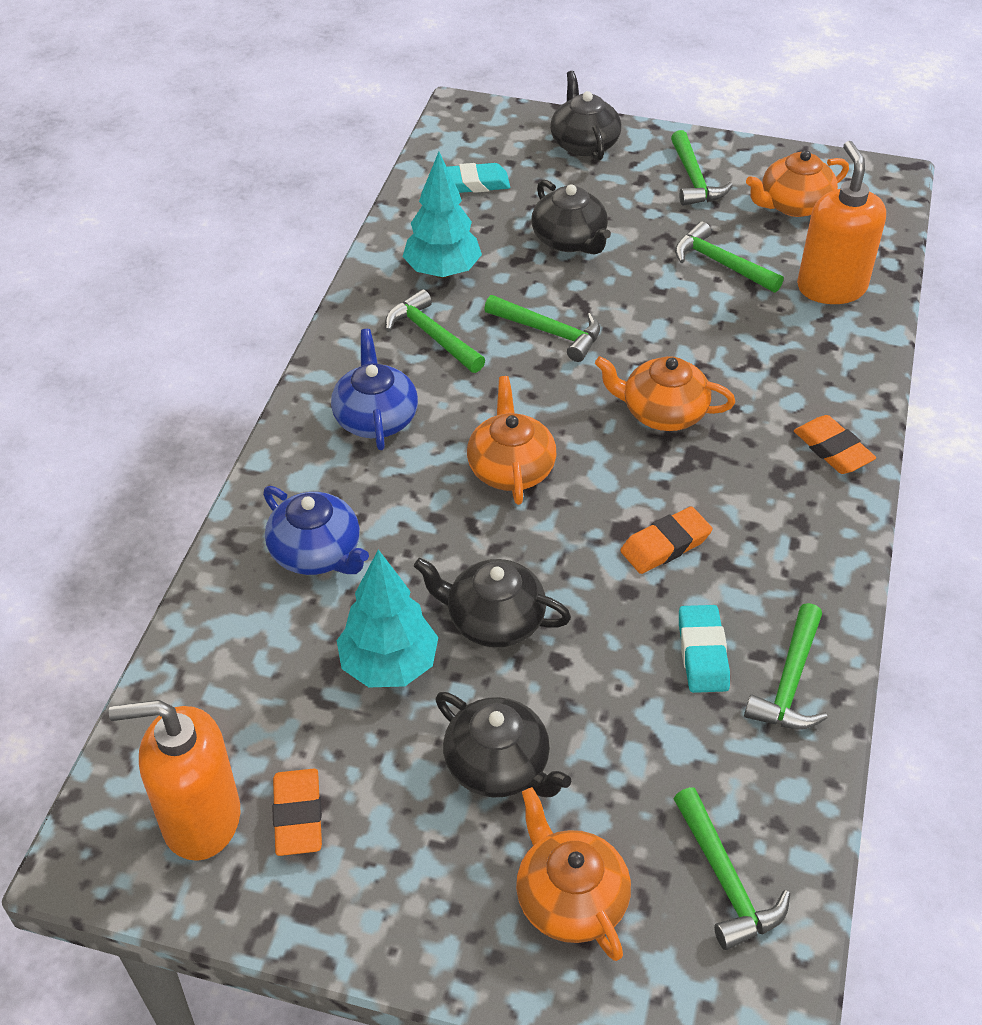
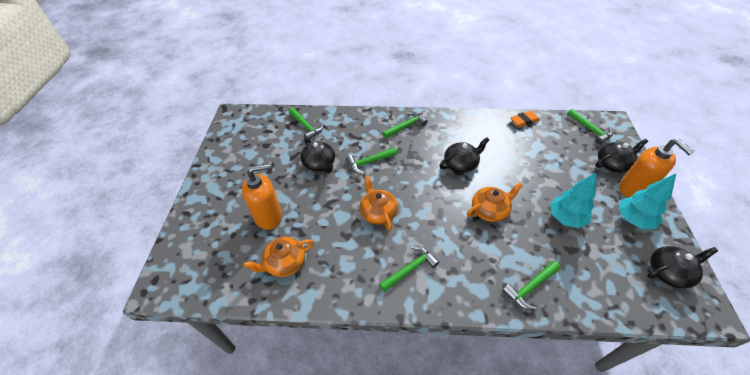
blue teapot: 2 -> 0
orange eraser: 3 -> 1
orange teapot: 4 -> 3
turquoise eraser: 2 -> 0

